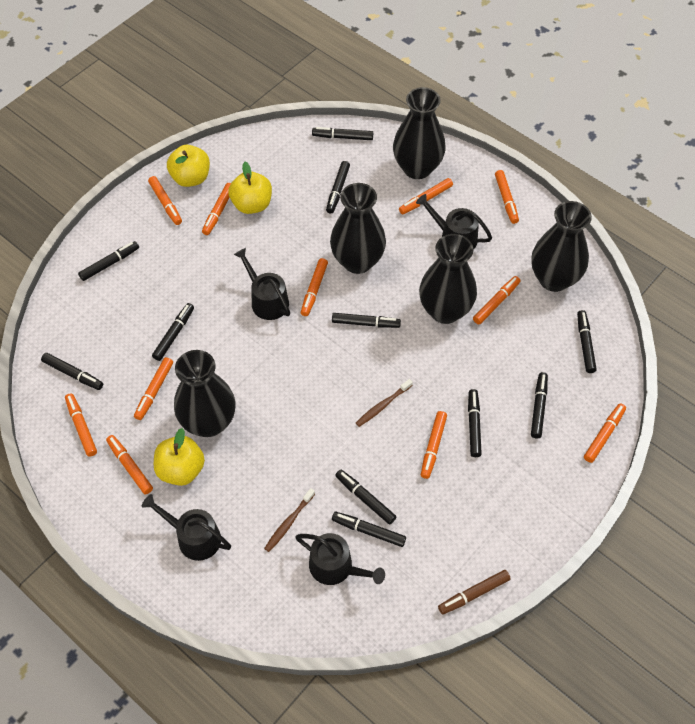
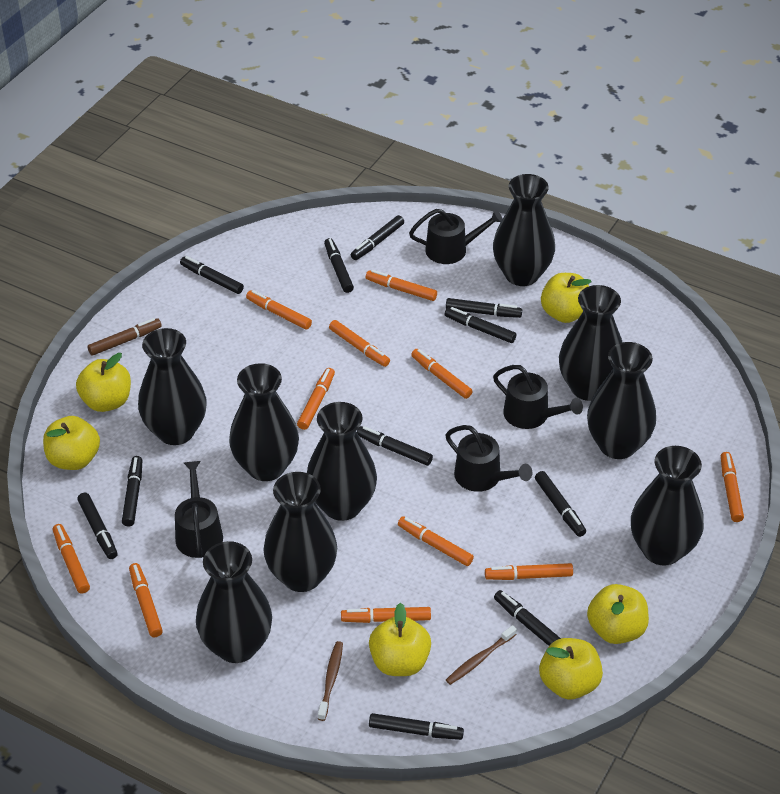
black vase: 5 -> 9
yellow apple: 3 -> 6

